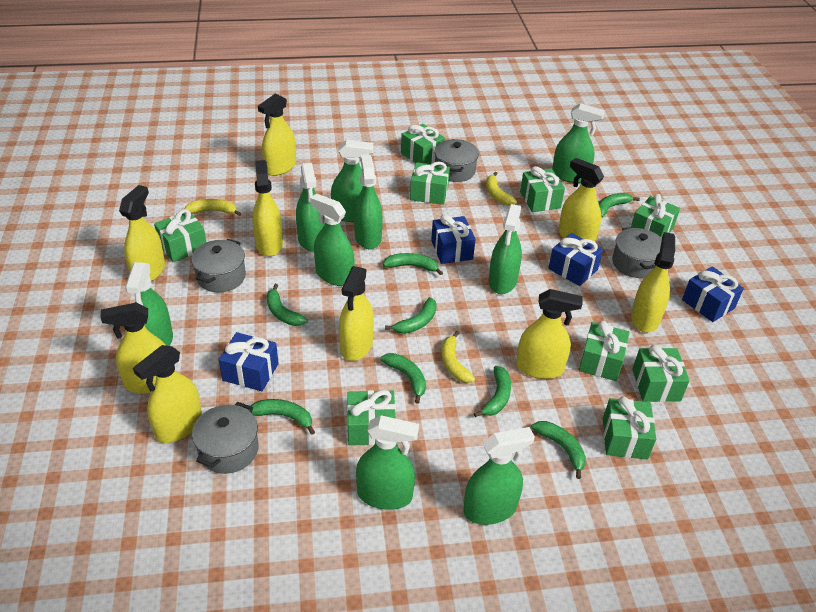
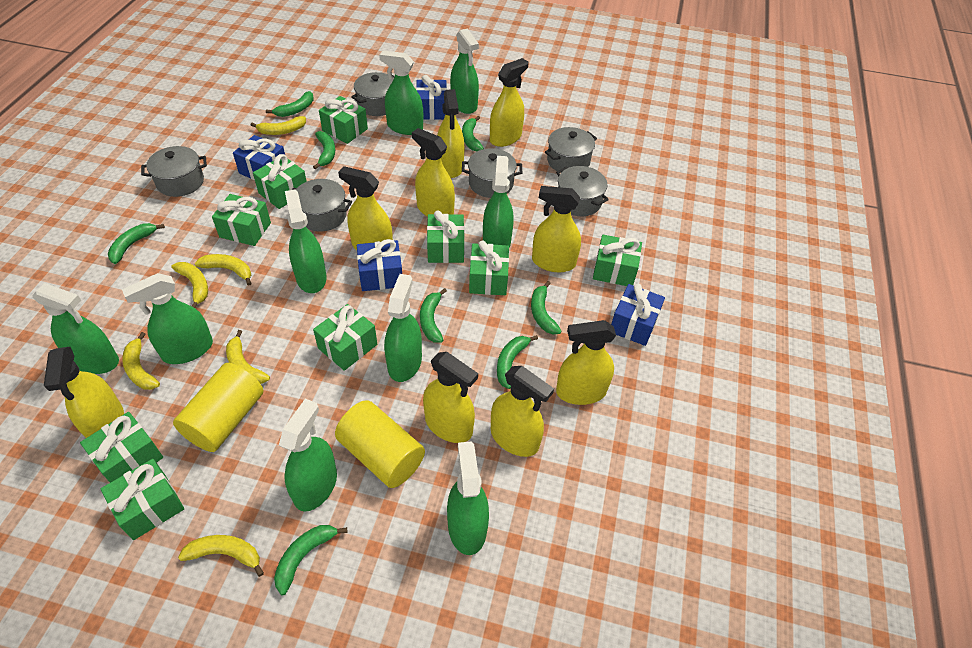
grey pot: 4 -> 6
yellow banana: 3 -> 6
yellow cylinder: 0 -> 2

